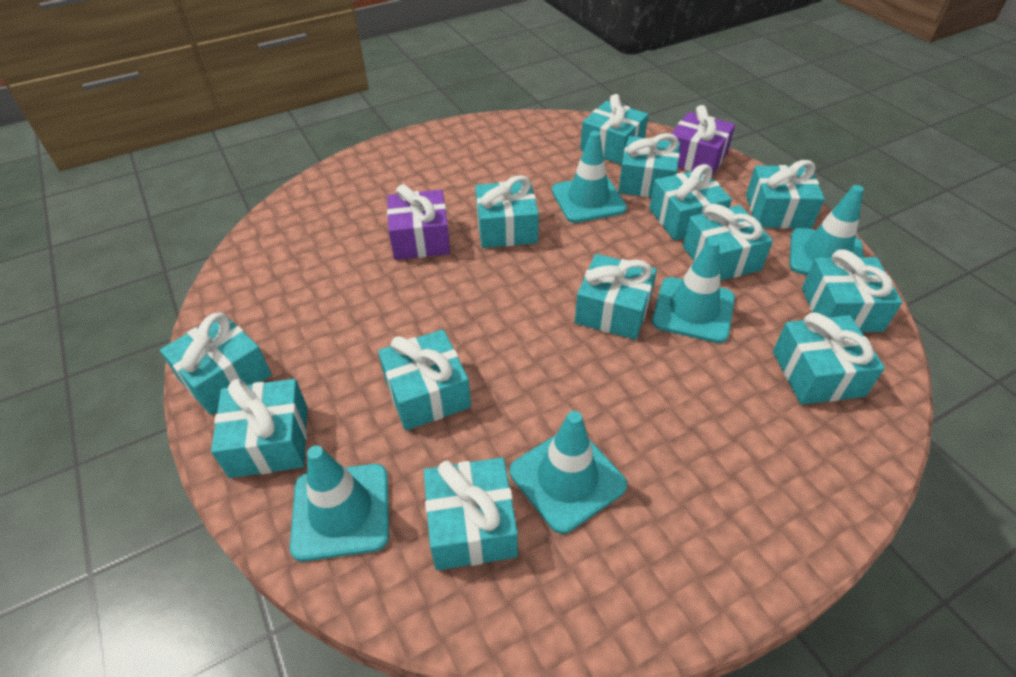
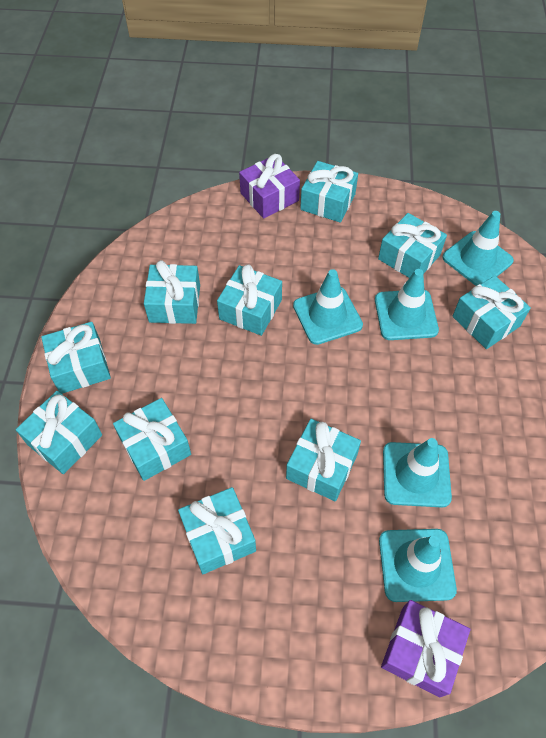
turquoise gift: 13 -> 10

